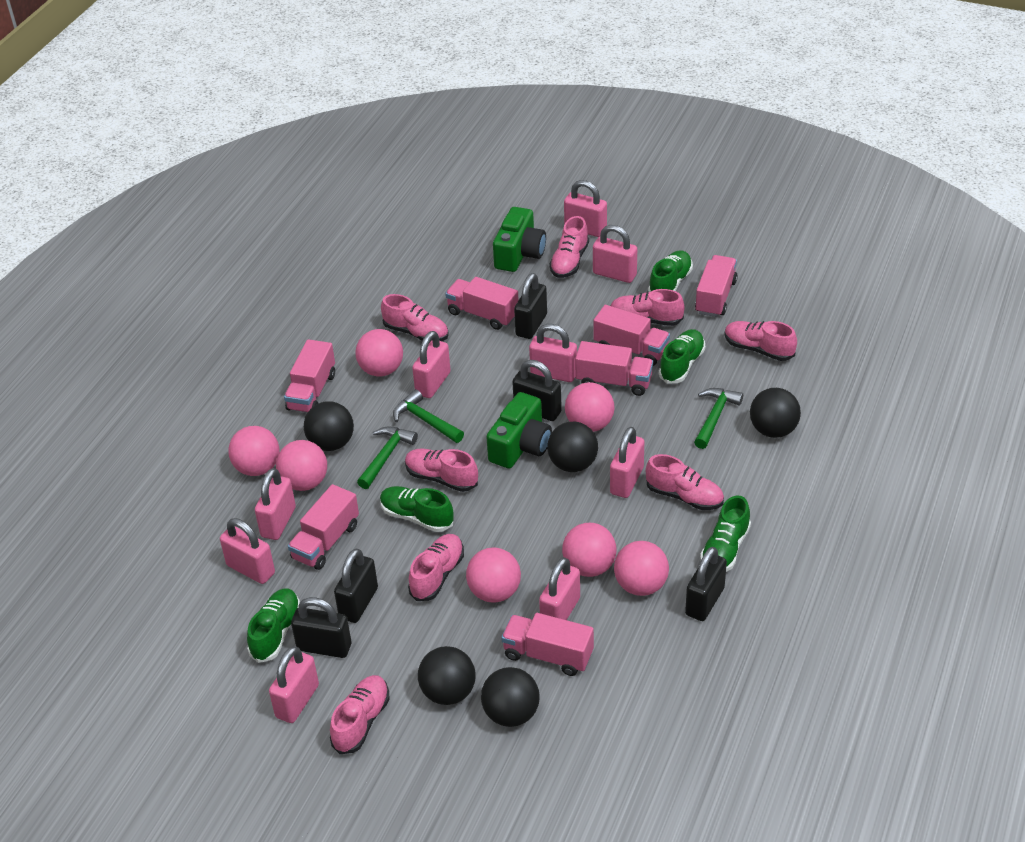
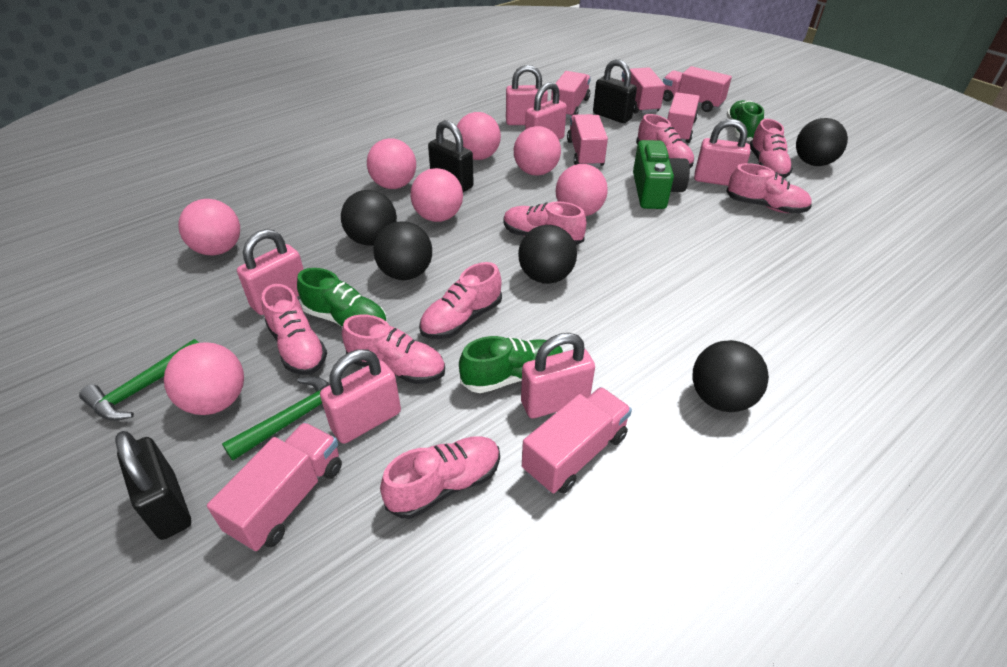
black padlock: 5 -> 3
green camera: 2 -> 1
green hammer: 3 -> 2
green shoe: 5 -> 3
pink padlock: 9 -> 6

